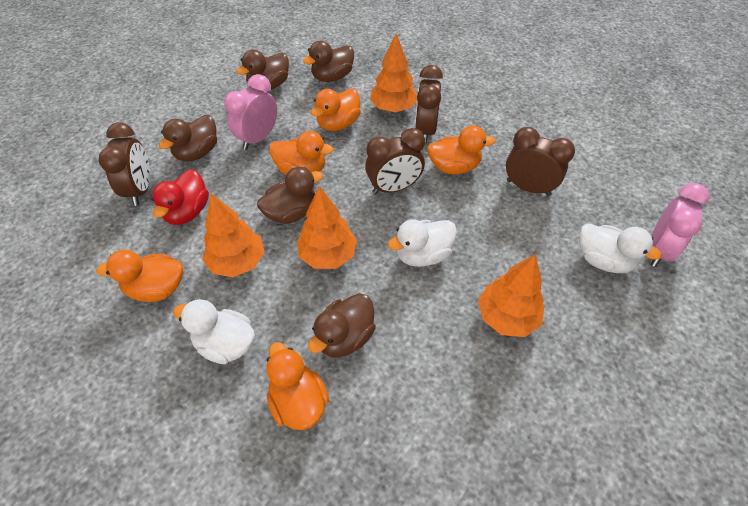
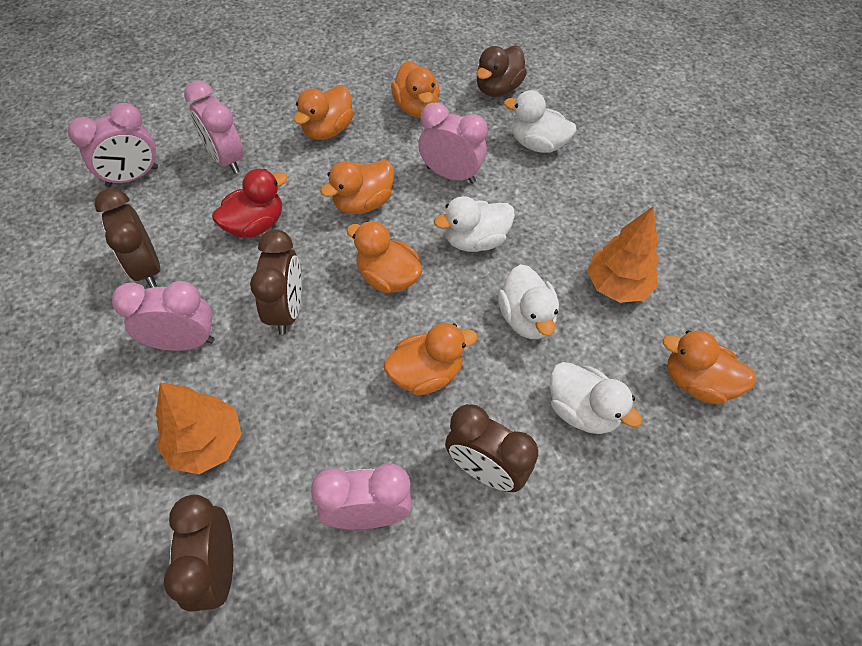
brown duck: 5 -> 1
orange duck: 5 -> 6
orange tree: 4 -> 2
pink clock: 2 -> 5
white duck: 3 -> 4

